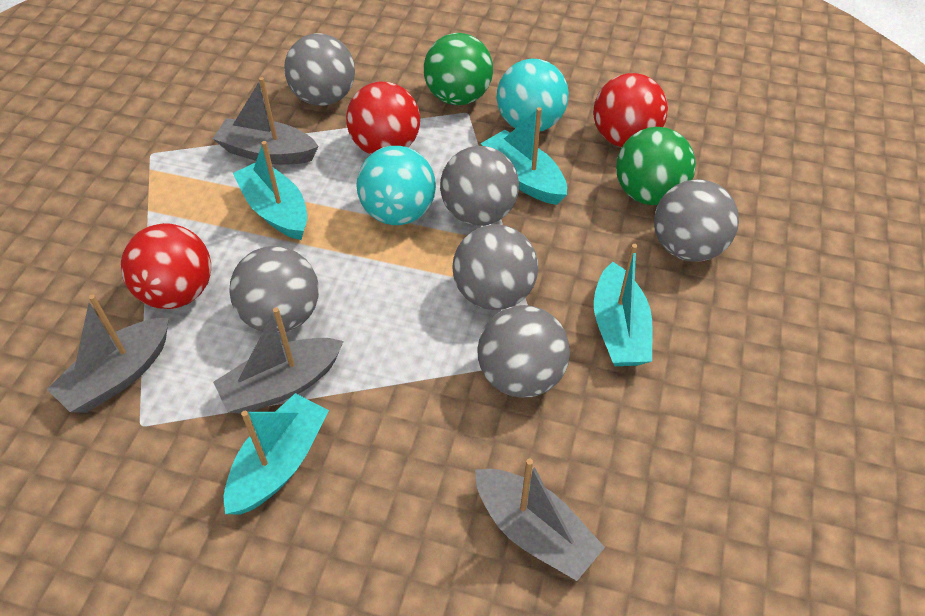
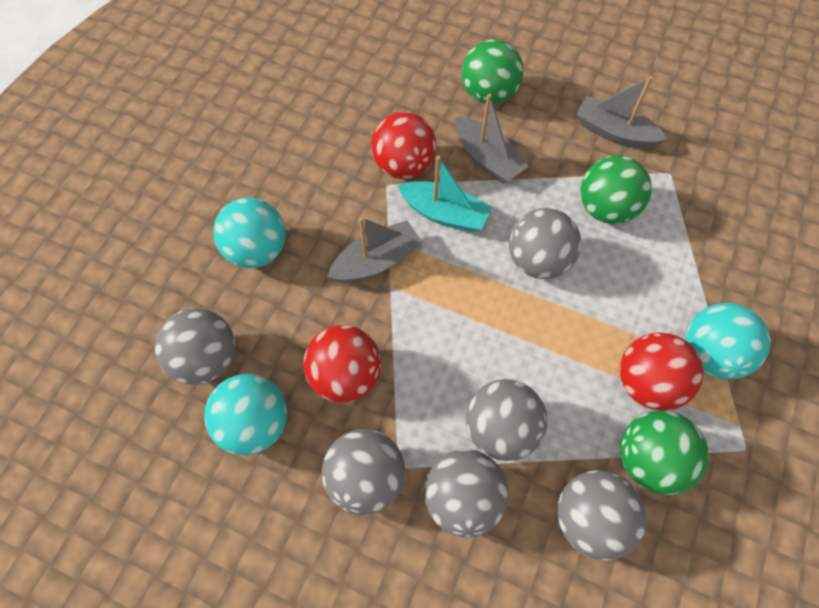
green ball: 2 -> 3
grey boat: 4 -> 3
turquoise ball: 2 -> 3
turquoise boat: 4 -> 1

